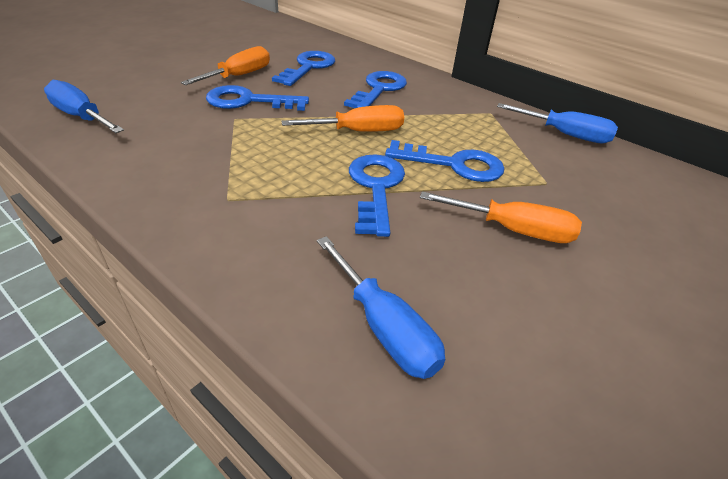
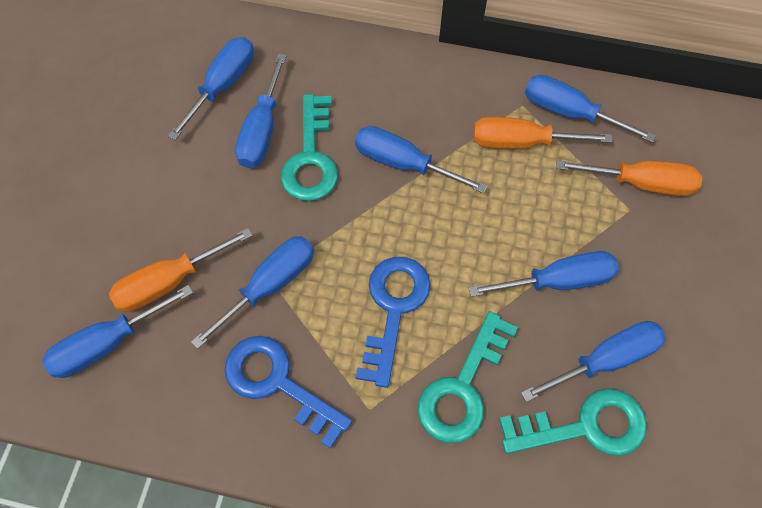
blue key: 5 -> 2
blue screwdriver: 3 -> 8
turquoise key: 0 -> 3

